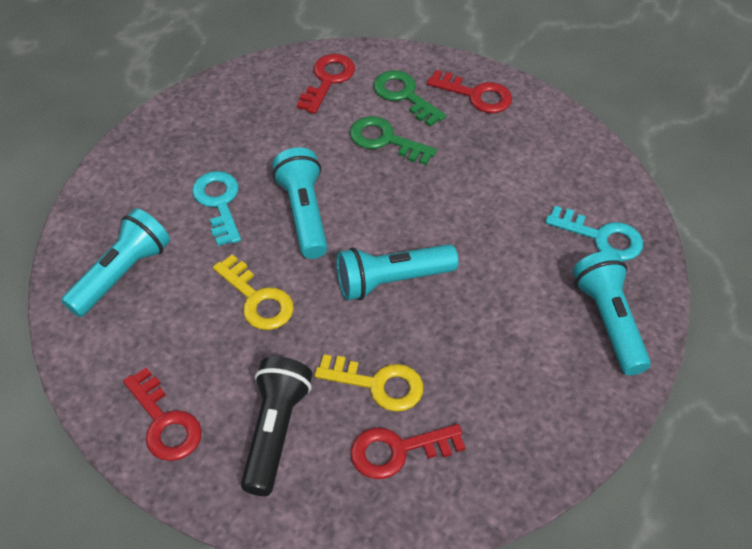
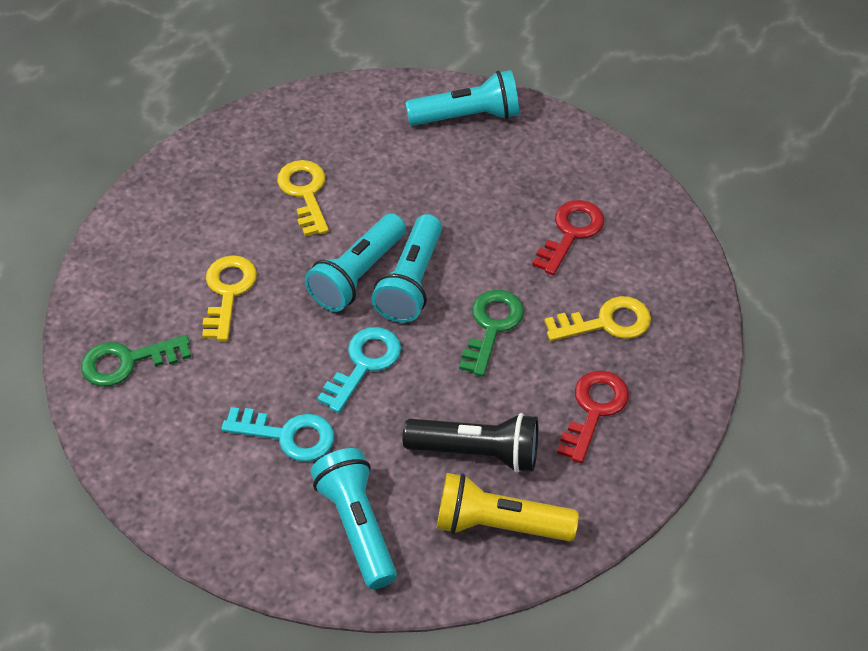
red key: 4 -> 2
yellow flashlight: 0 -> 1
yellow key: 2 -> 3

